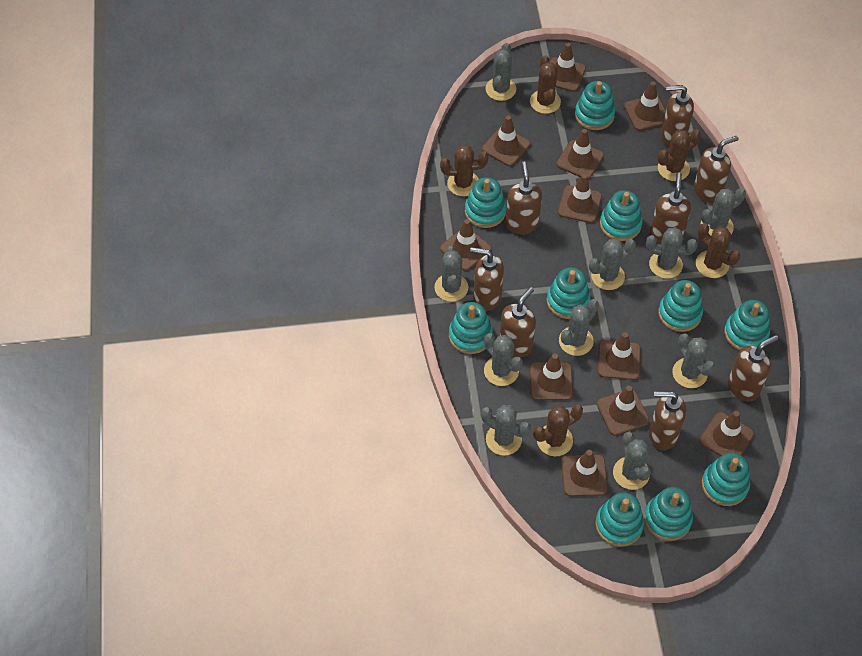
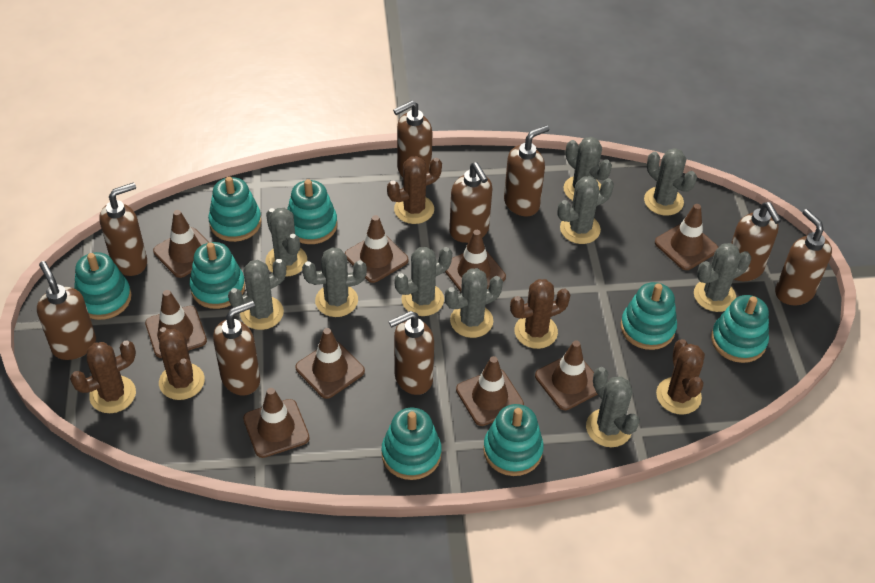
brown soap dispenser: 8 -> 9
brown traffic cone: 11 -> 9
turquoise stacking toy: 10 -> 8

